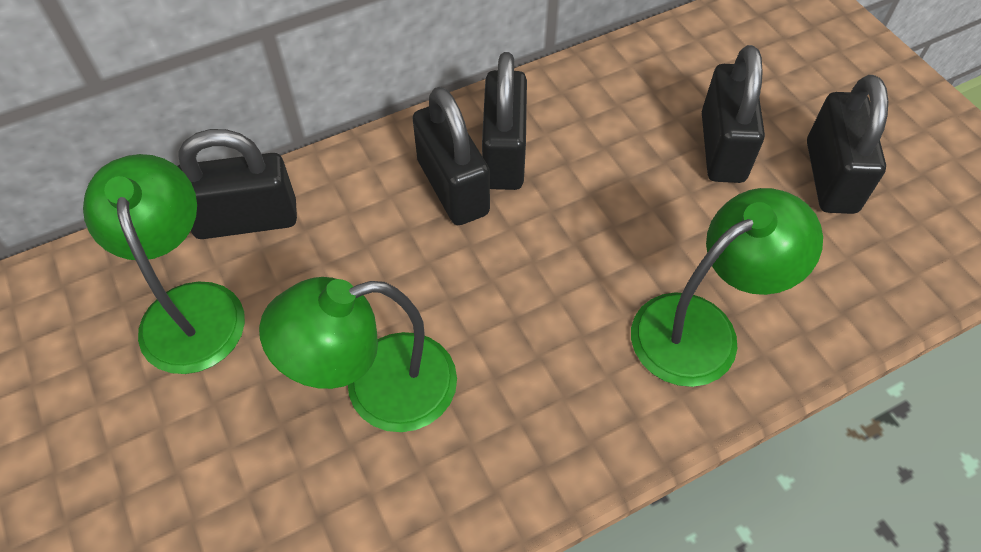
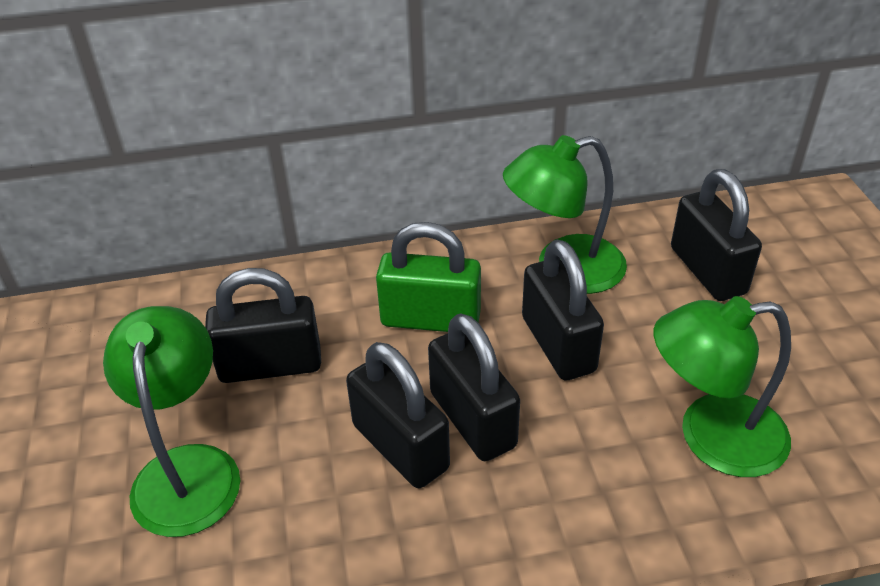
green padlock: 0 -> 1

